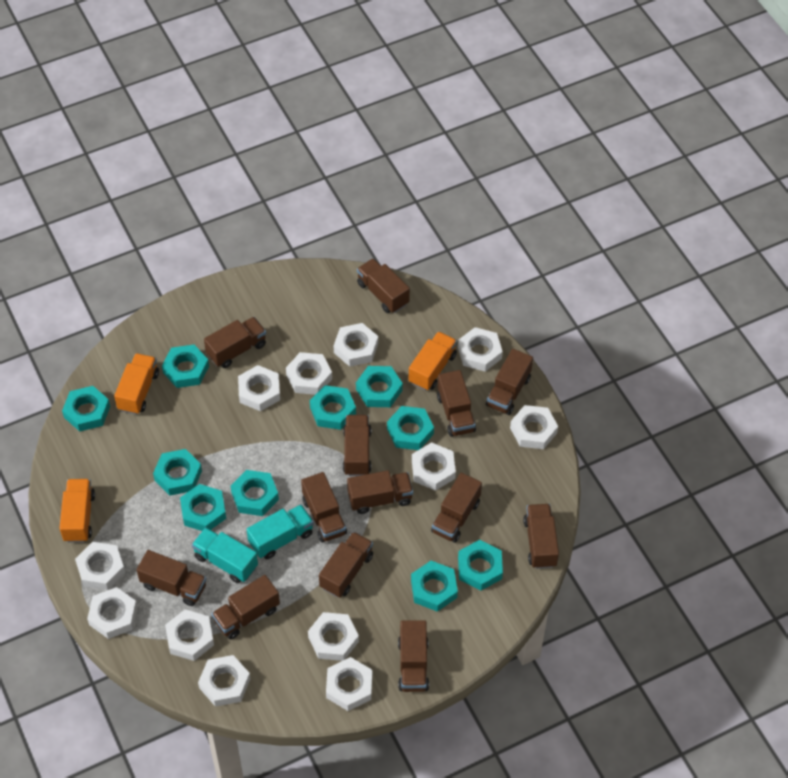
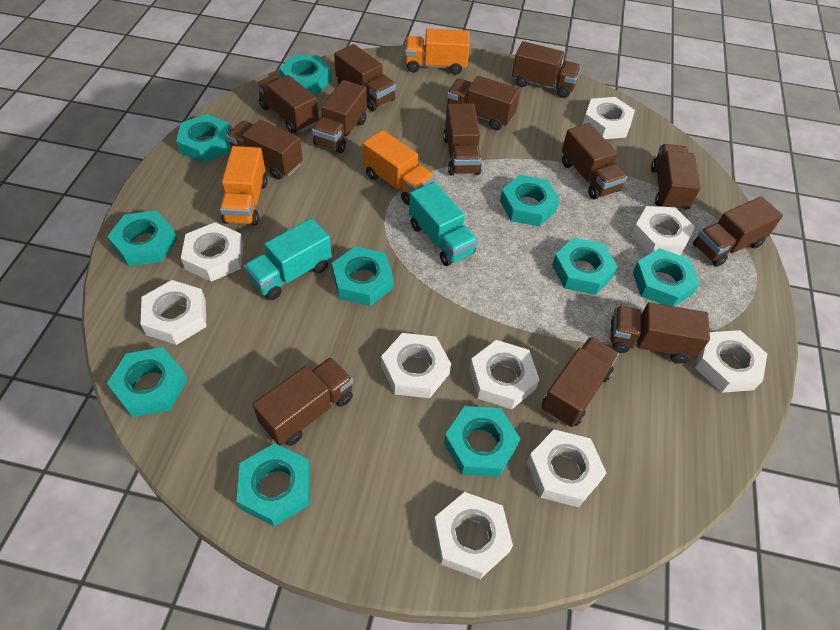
white nut: 12 -> 9

